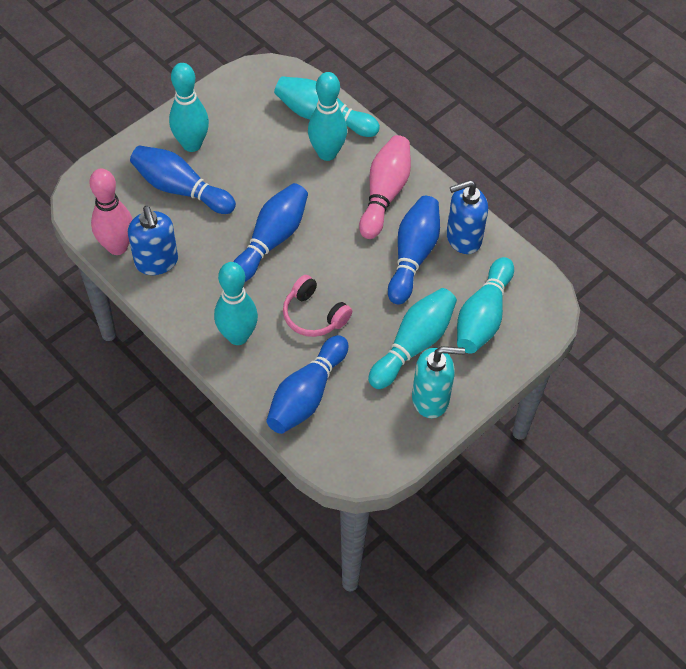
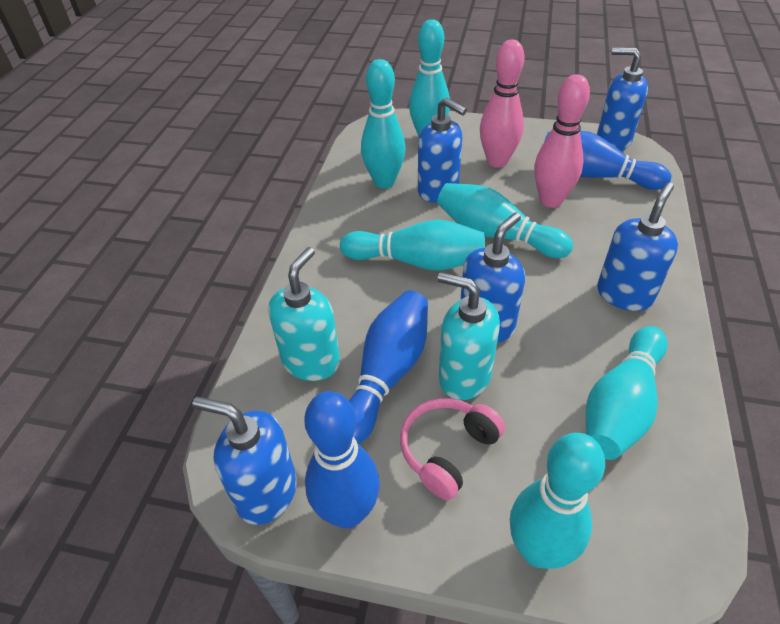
blue bowling pin: 4 -> 3
blue soap dispenser: 2 -> 5
turquoise soap dispenser: 1 -> 2

